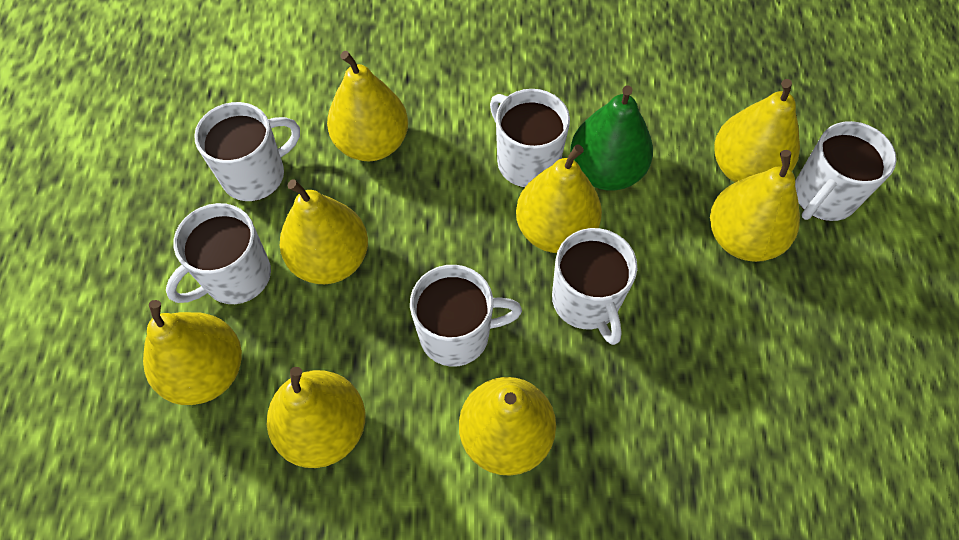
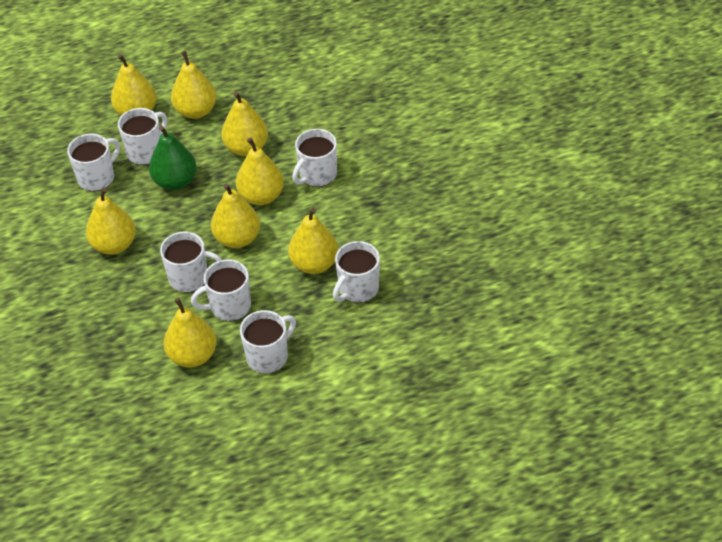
white mug: 6 -> 7

